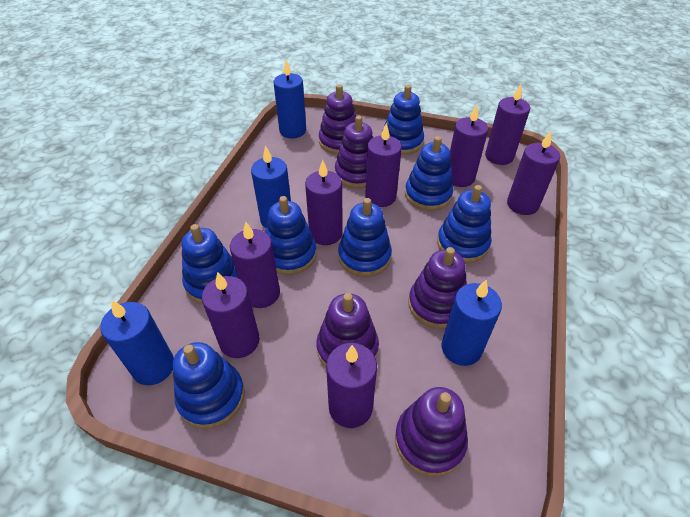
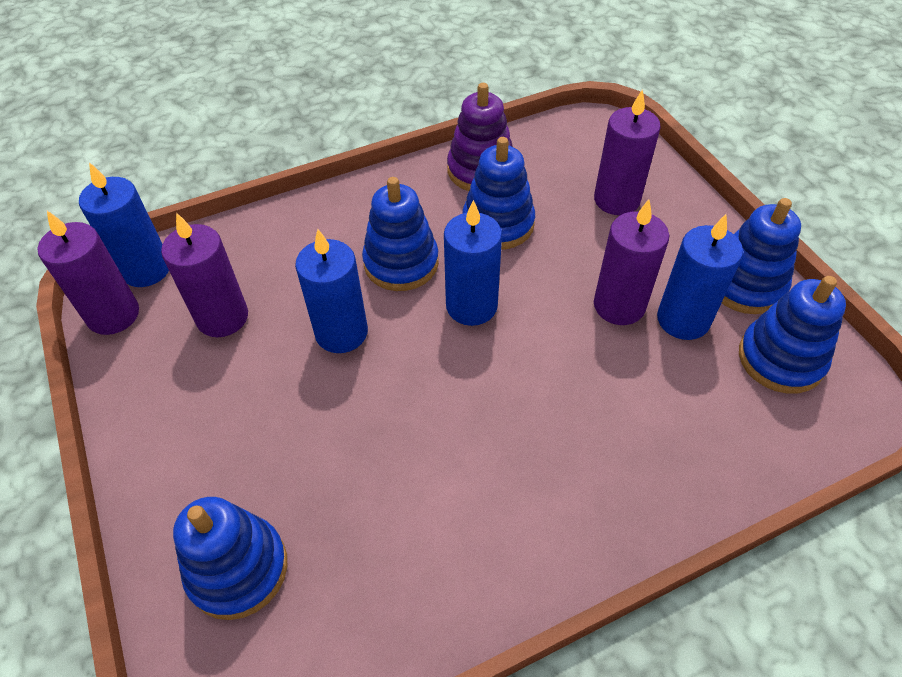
blue stacking toy: 7 -> 5
purple candle: 8 -> 4
purple stacking toy: 5 -> 1

